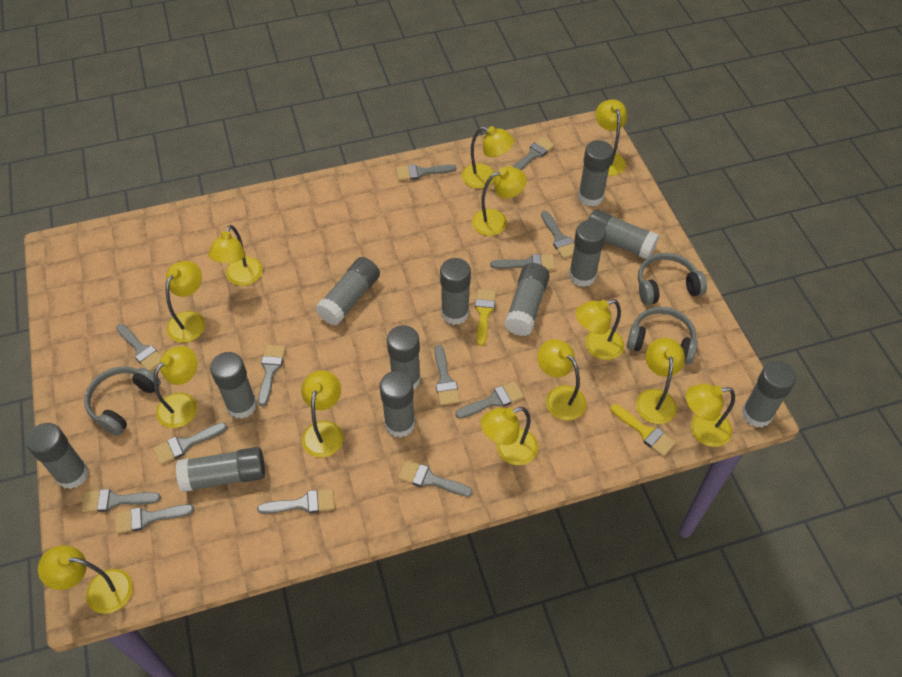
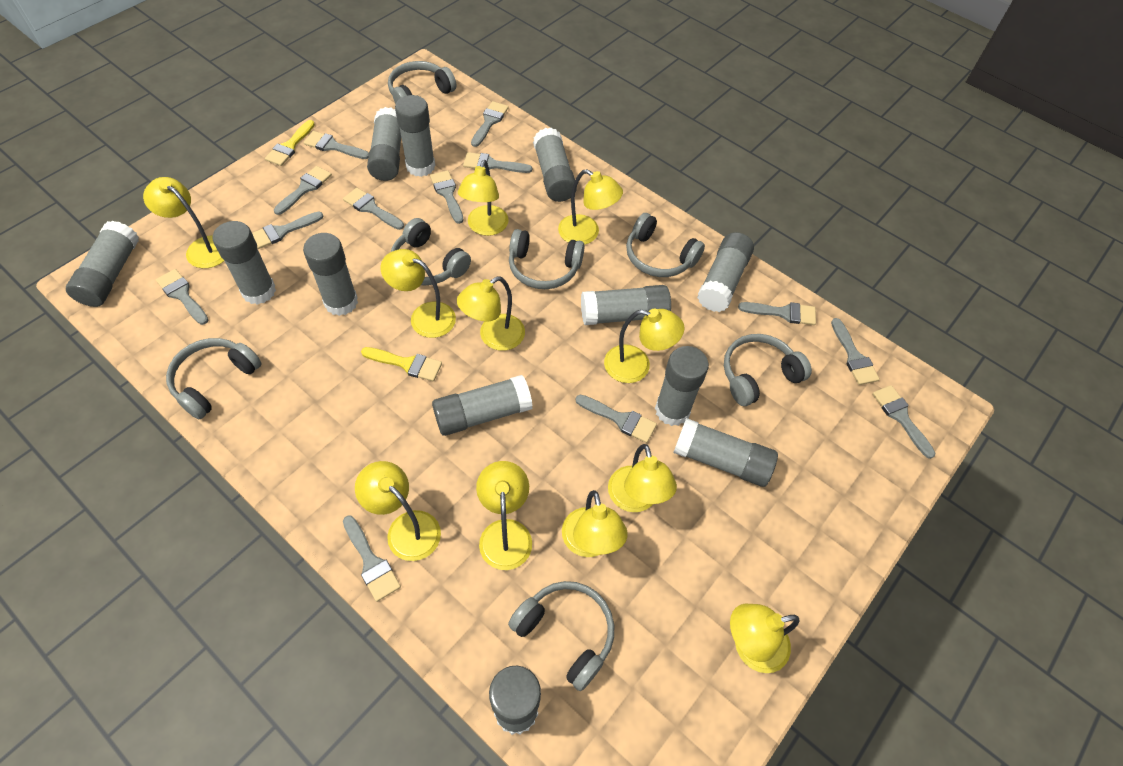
grey headphones: 3 -> 7
yellow lamp: 13 -> 11

